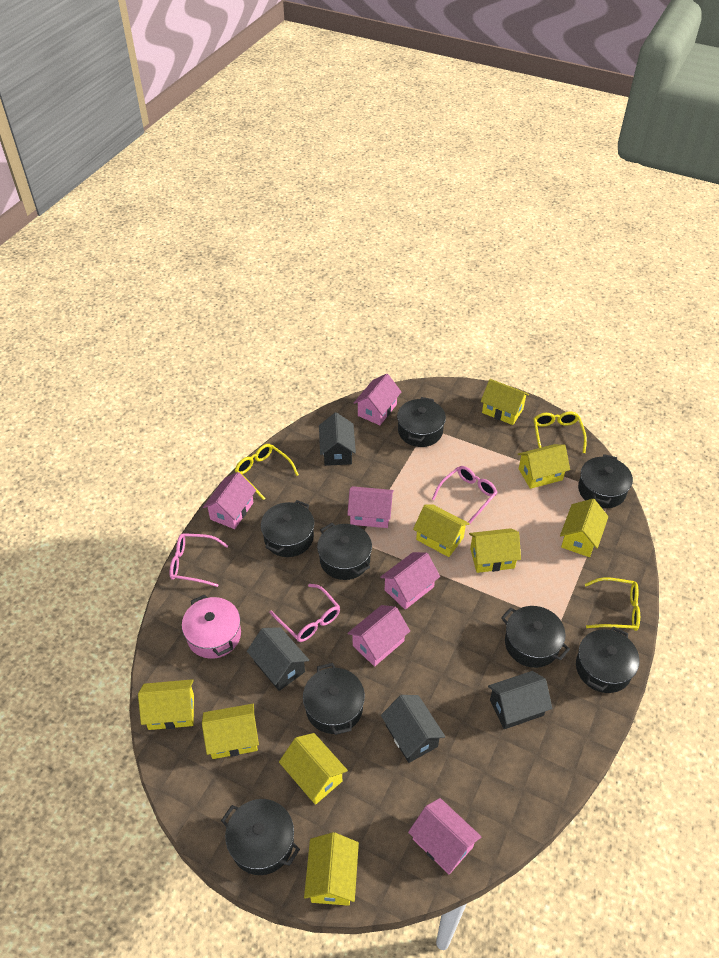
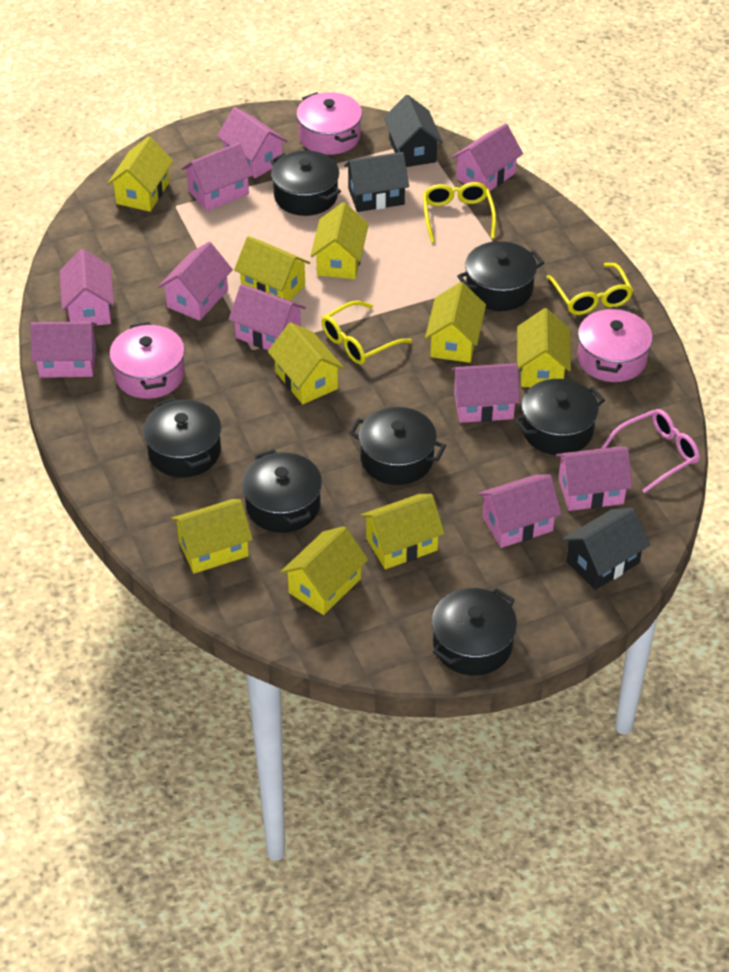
black house: 4 -> 3
black pot: 8 -> 7
pink glasses: 3 -> 1
pink house: 6 -> 10
pink pot: 1 -> 3

